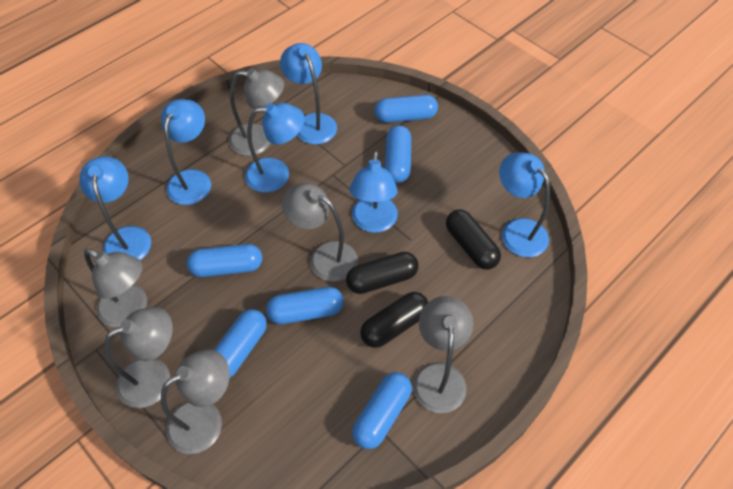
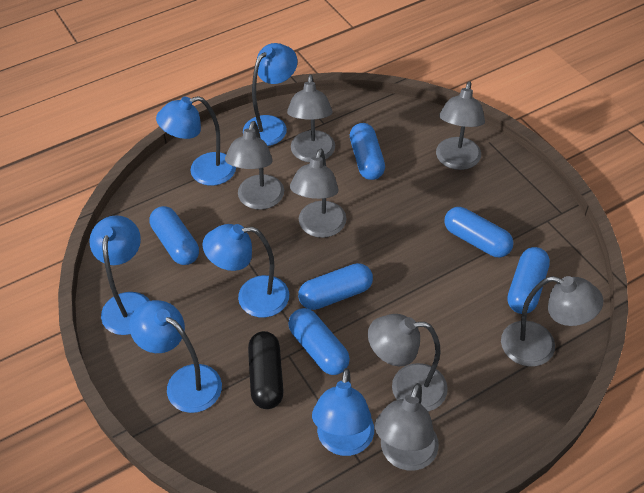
black capsule: 3 -> 1
grey lamp: 6 -> 7

